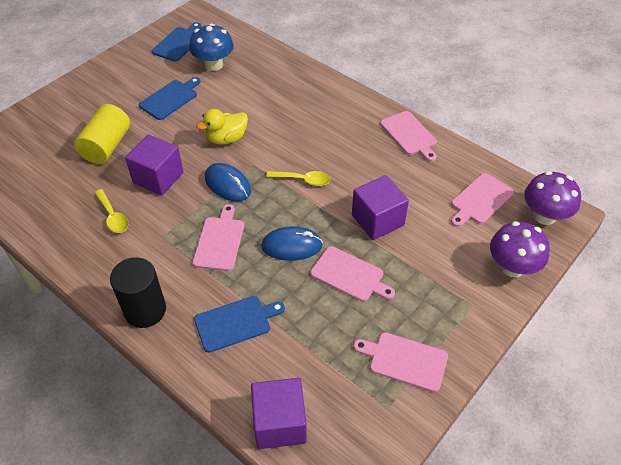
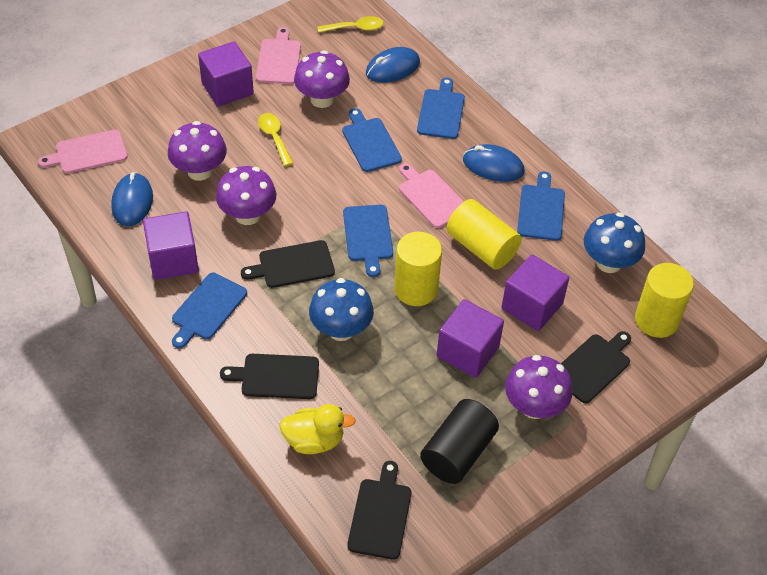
black cutting board: 0 -> 4
blue cutting board: 3 -> 5
blue mouse: 2 -> 3
blue mushroom: 1 -> 2
pink cutting board: 5 -> 3
purple cube: 3 -> 4
purple mushroom: 2 -> 4
yellow cylinder: 1 -> 3

